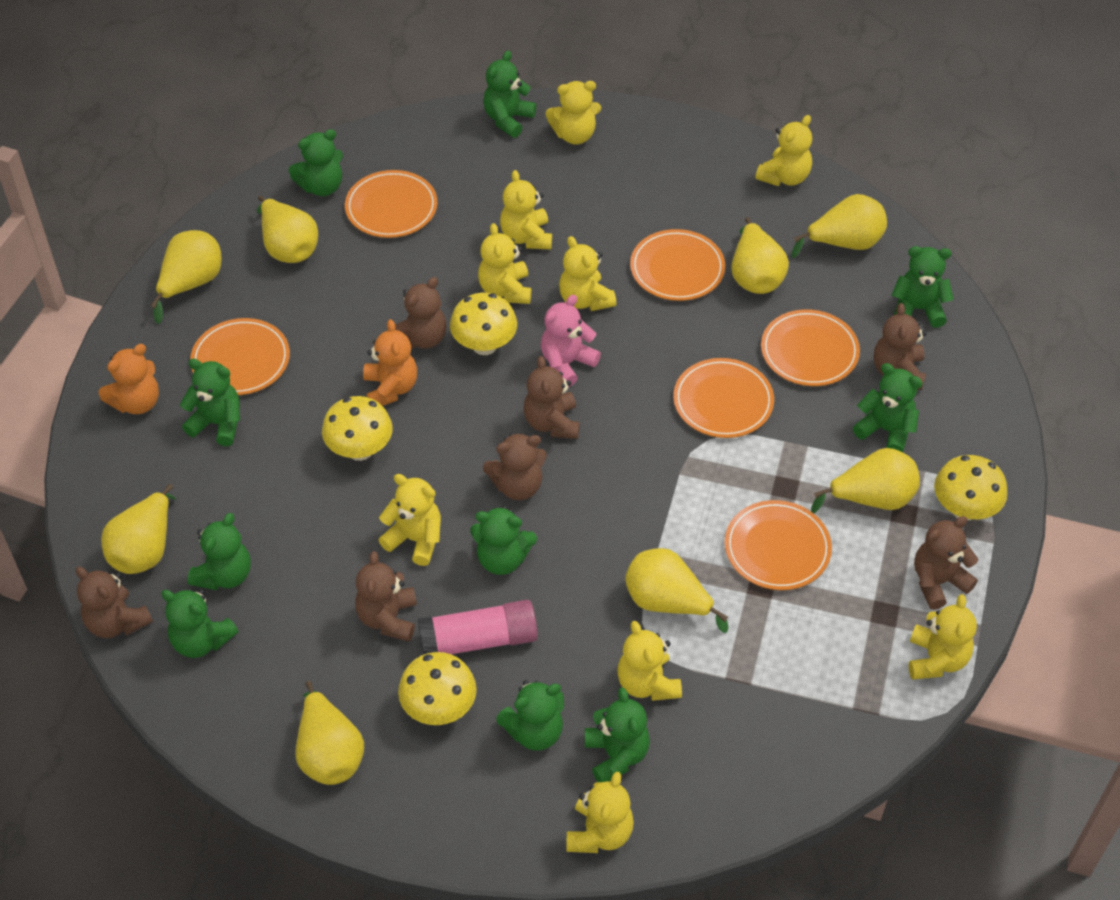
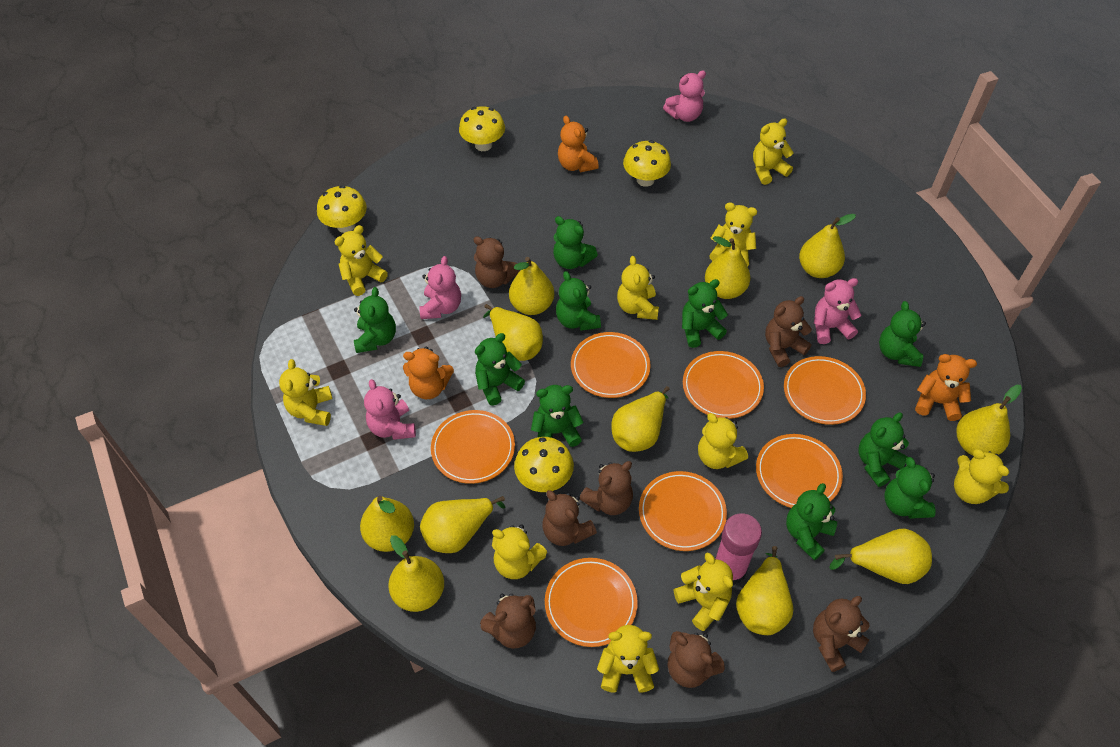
orange plate: 6 -> 7
orange teddy bear: 2 -> 3
pink teddy bear: 1 -> 4
yellow pear: 8 -> 11
yellow teddy bear: 9 -> 10

